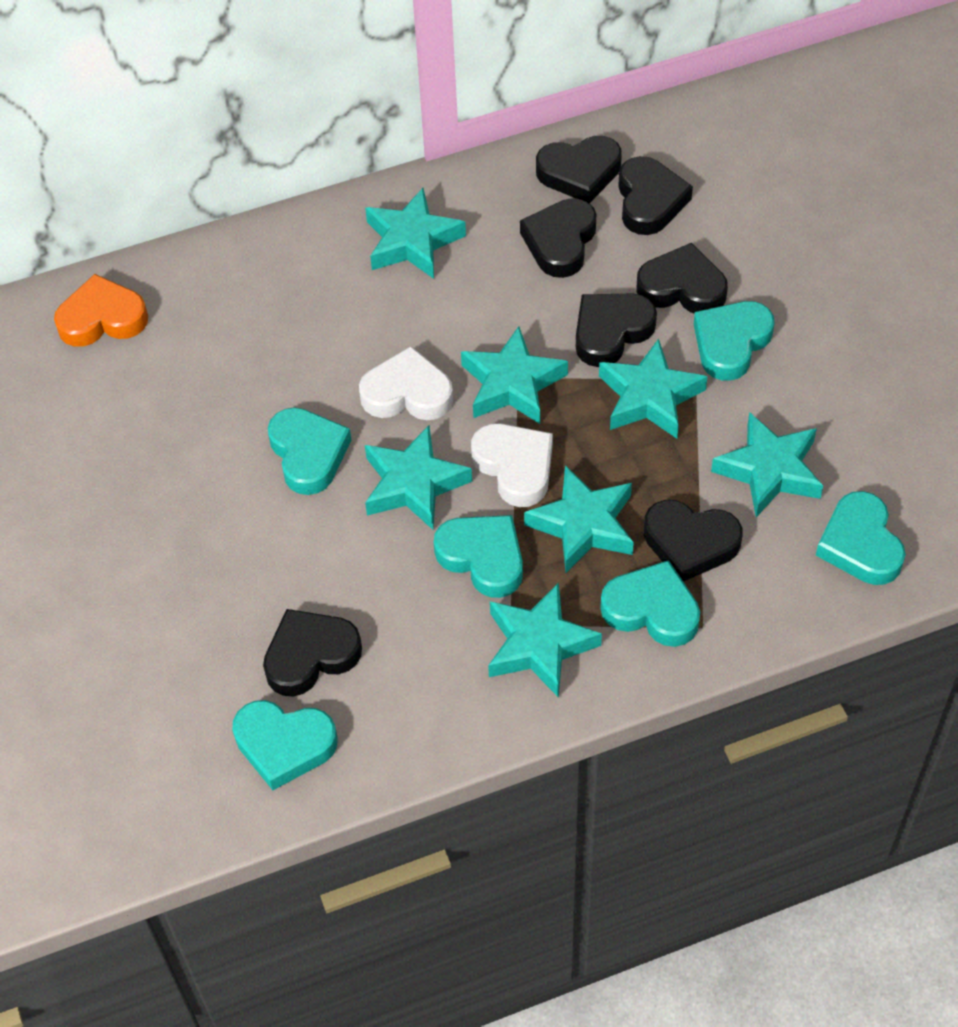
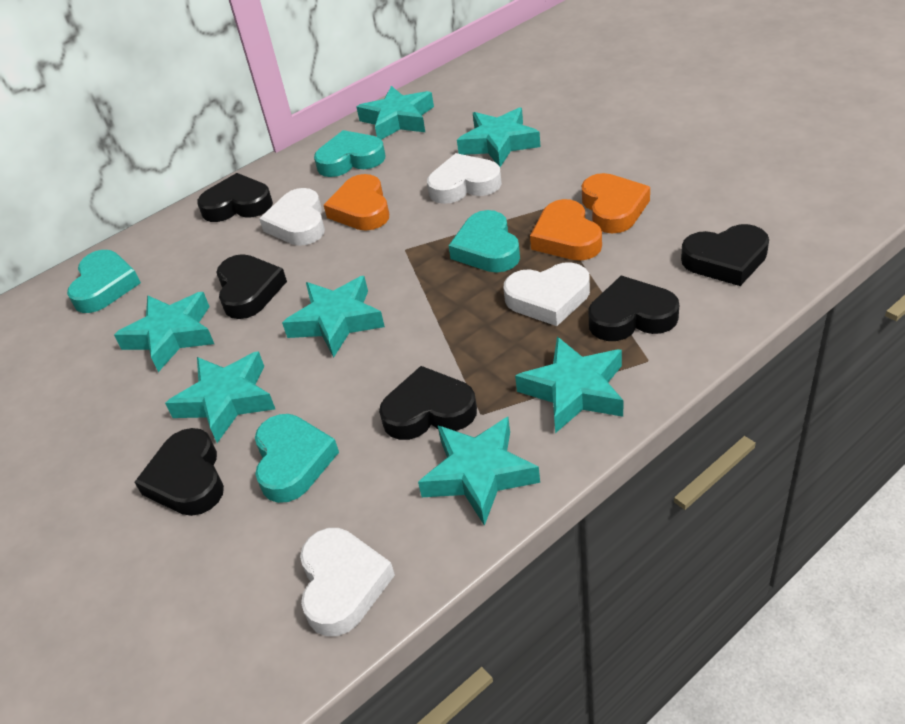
black heart: 7 -> 6
orange heart: 1 -> 3
turquoise heart: 6 -> 4
white heart: 2 -> 4

